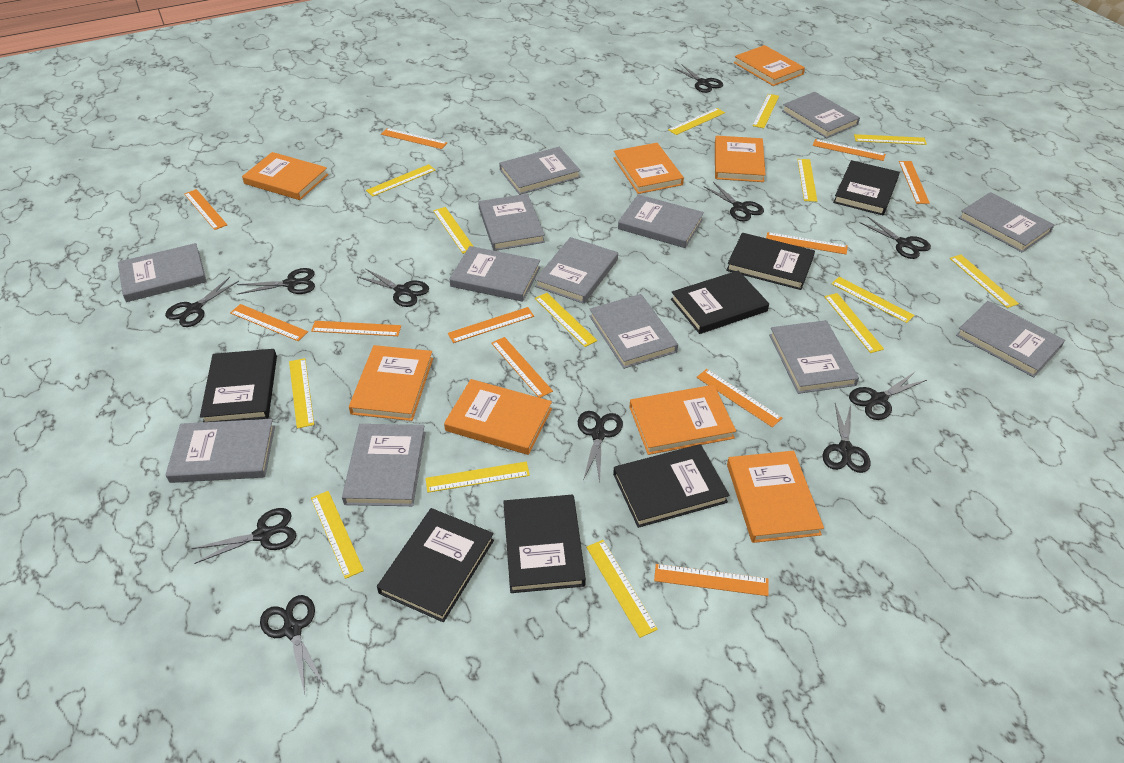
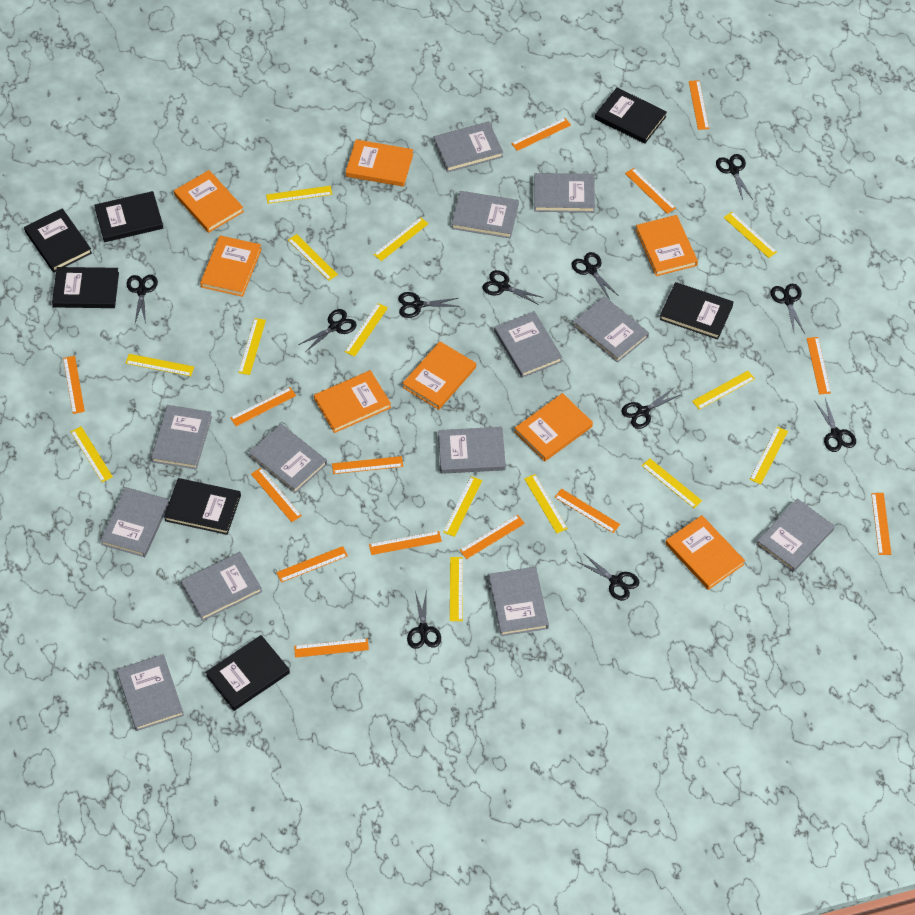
orange ruler: 11 -> 14

